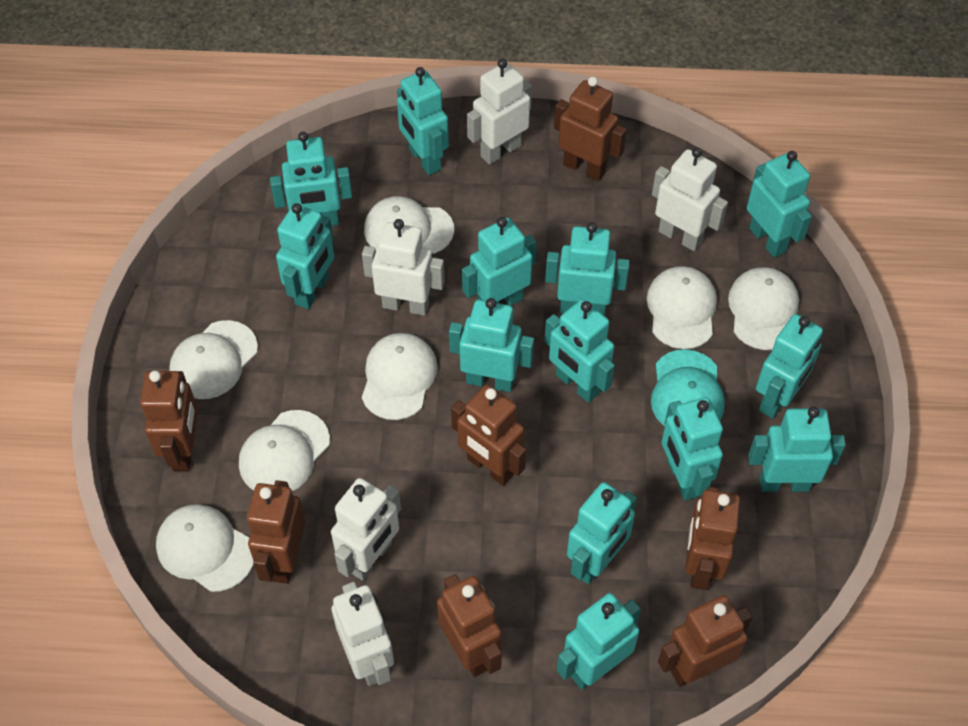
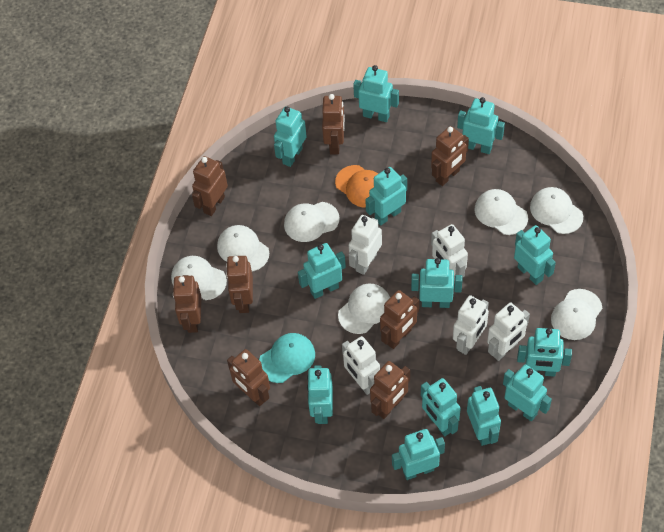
brown robot: 7 -> 8
orange cap: 0 -> 1

